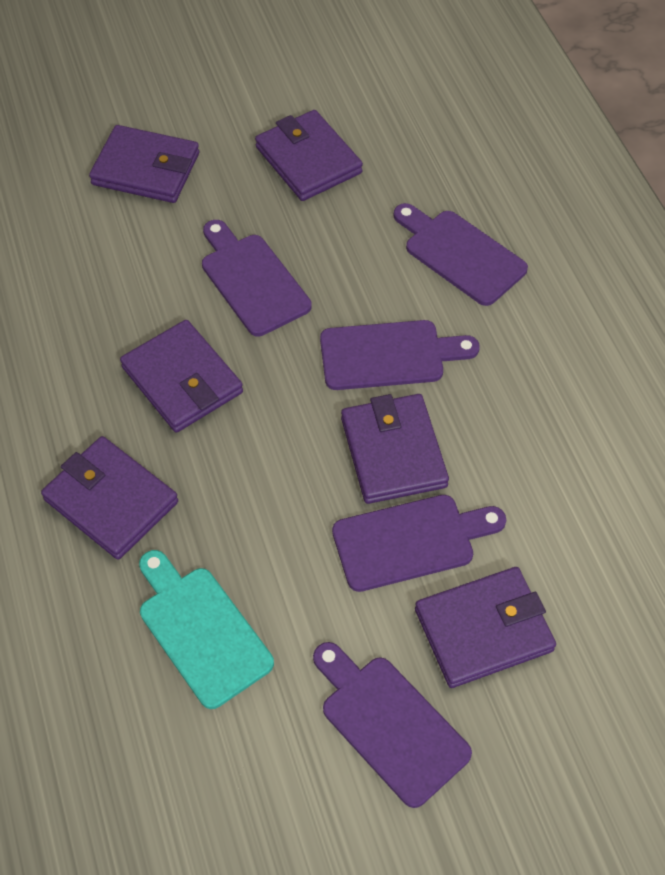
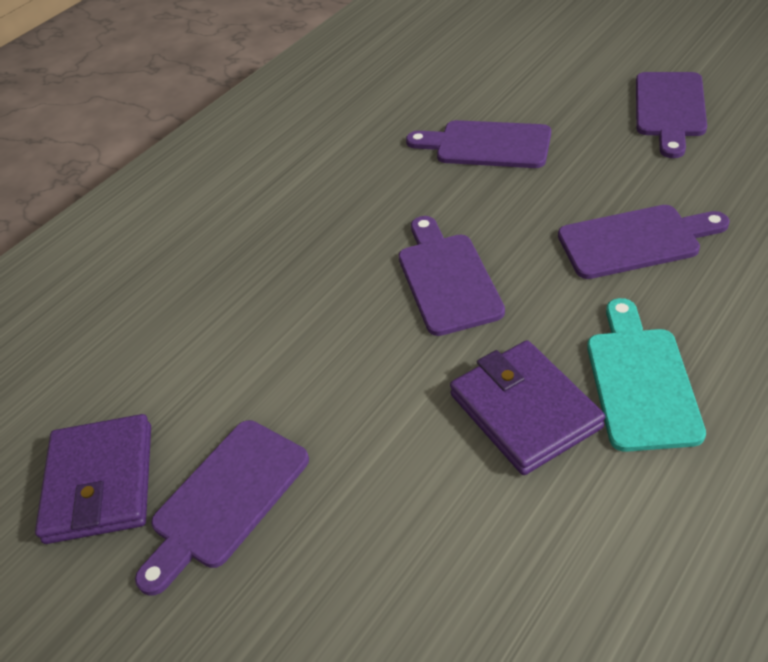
purple wallet: 6 -> 2

